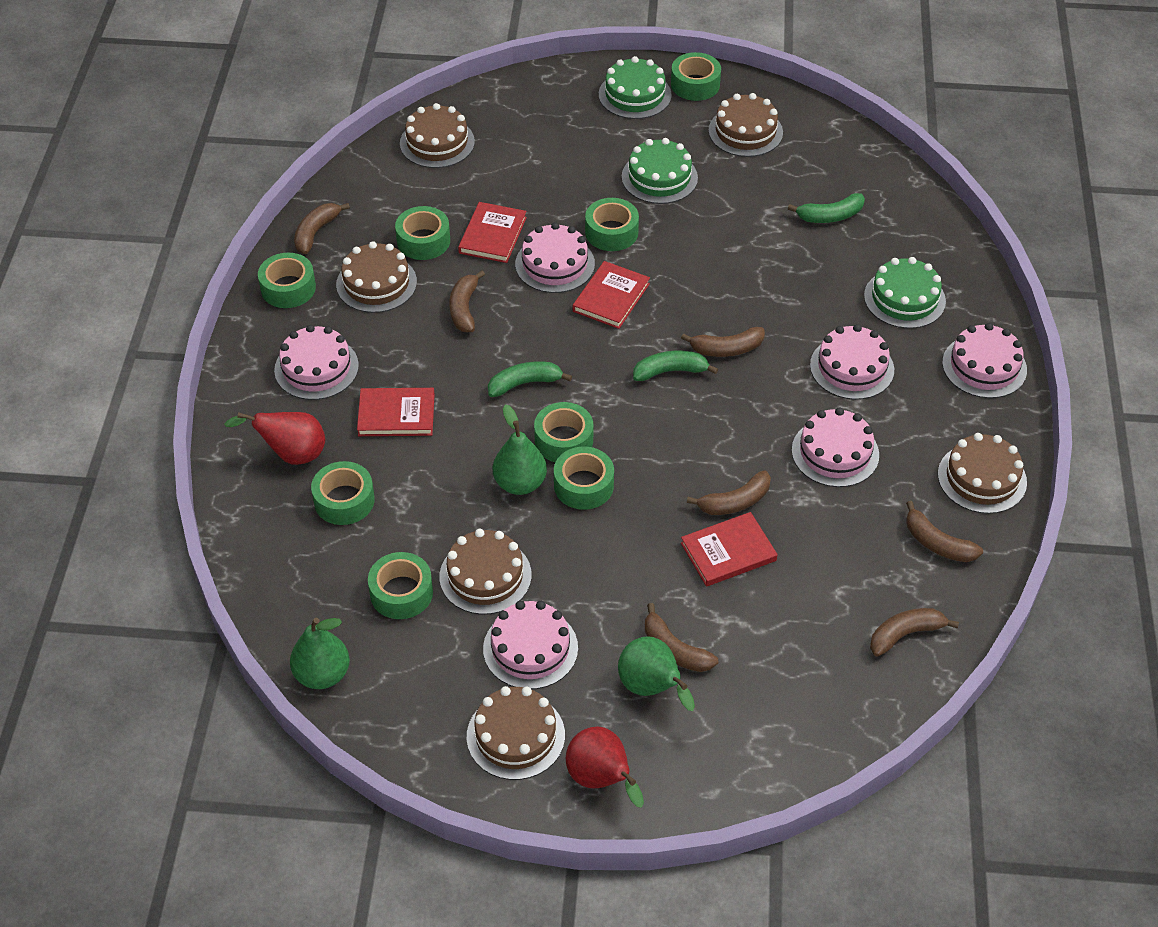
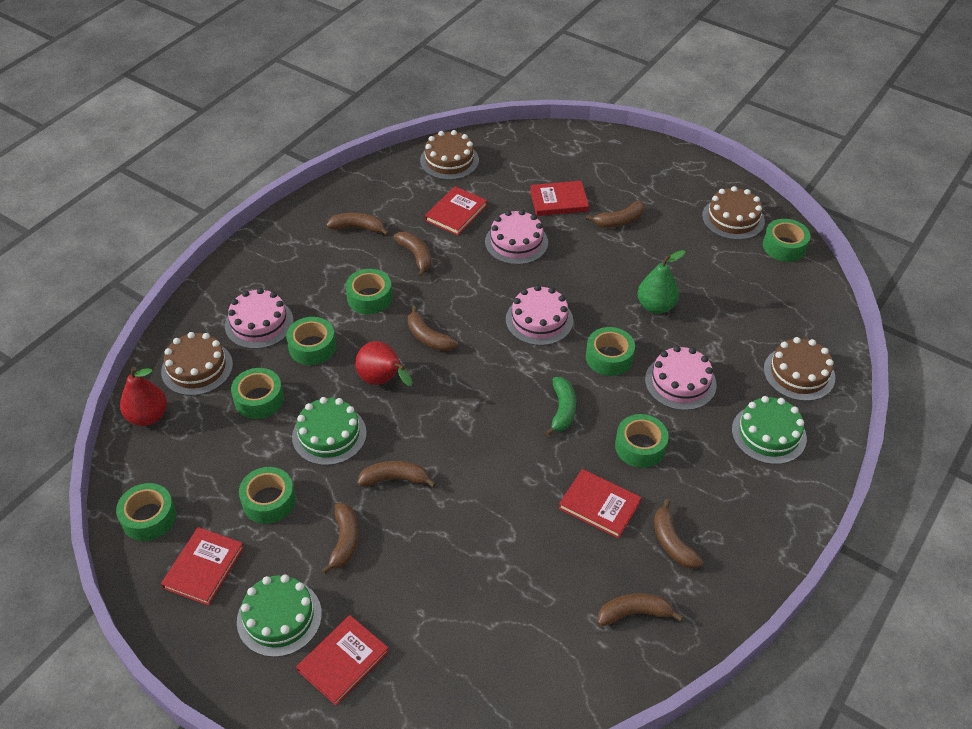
brown banana: 7 -> 8
brown cake: 6 -> 4
green banana: 3 -> 1
green pear: 3 -> 1
pink cake: 6 -> 4
red book: 4 -> 5

